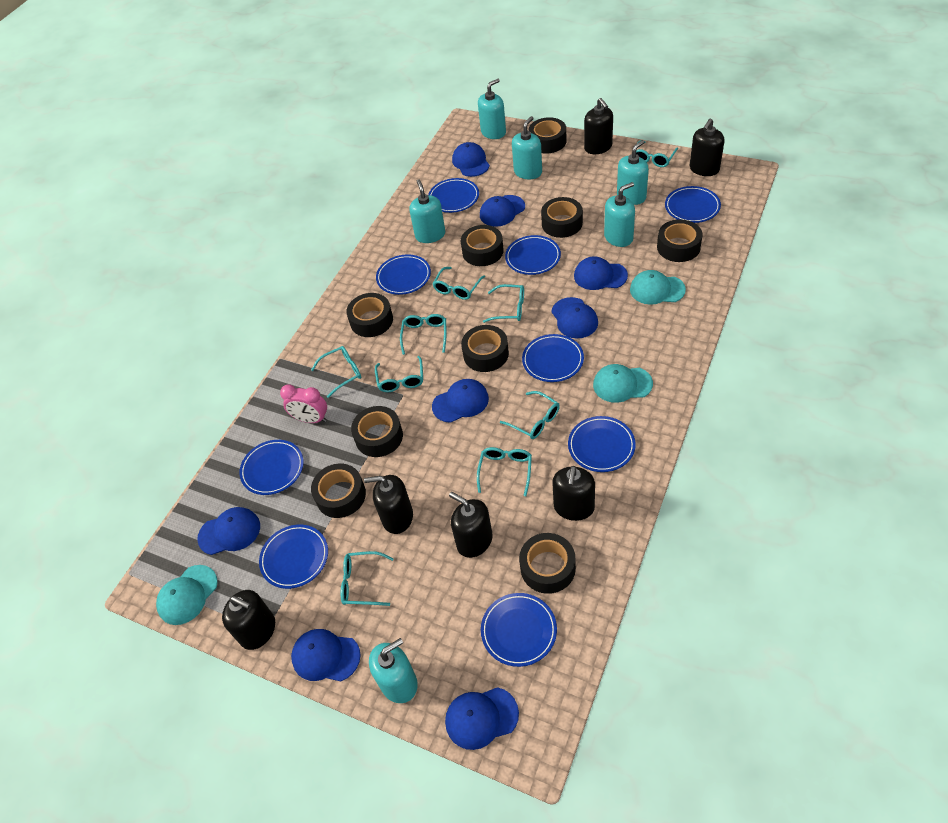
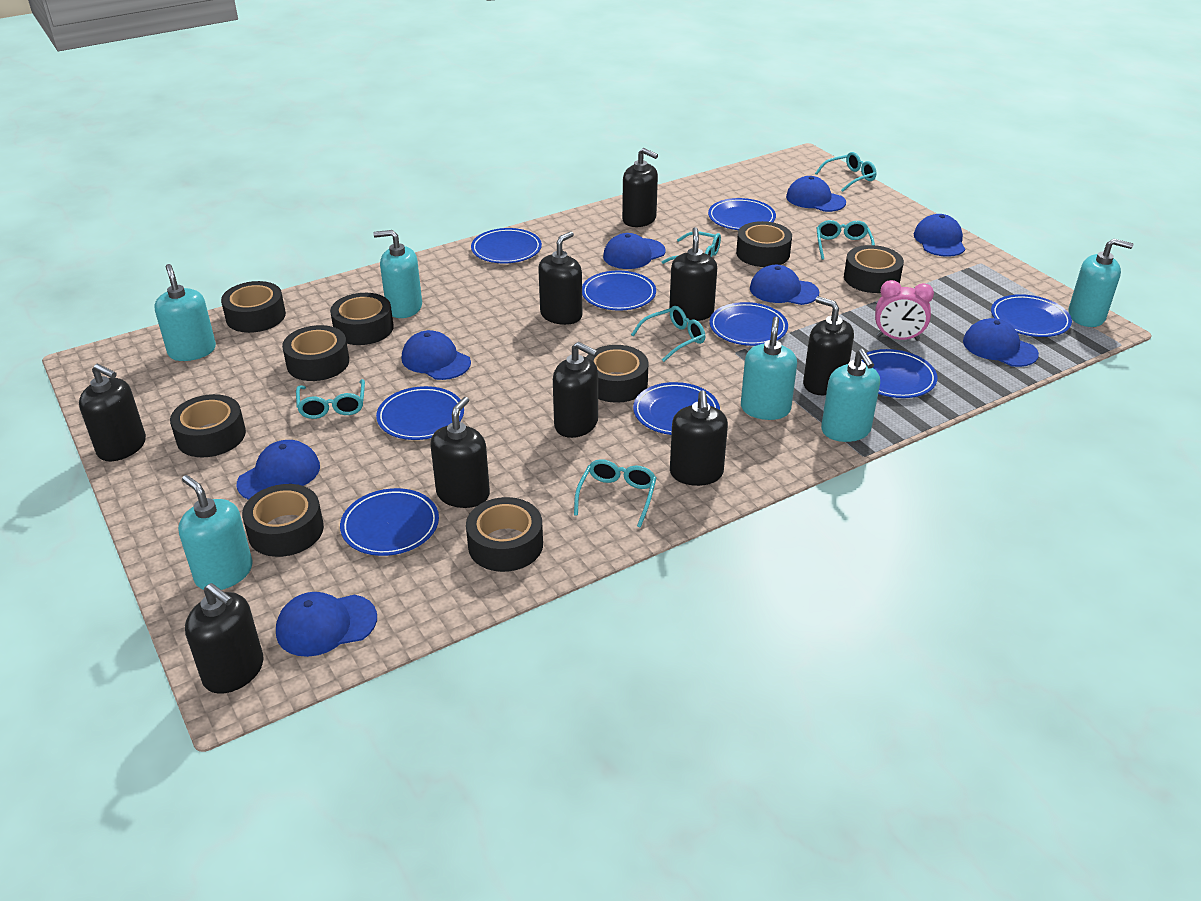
black soap dispenser: 6 -> 9
turquoise cap: 3 -> 0
turquoise glasses: 9 -> 6

